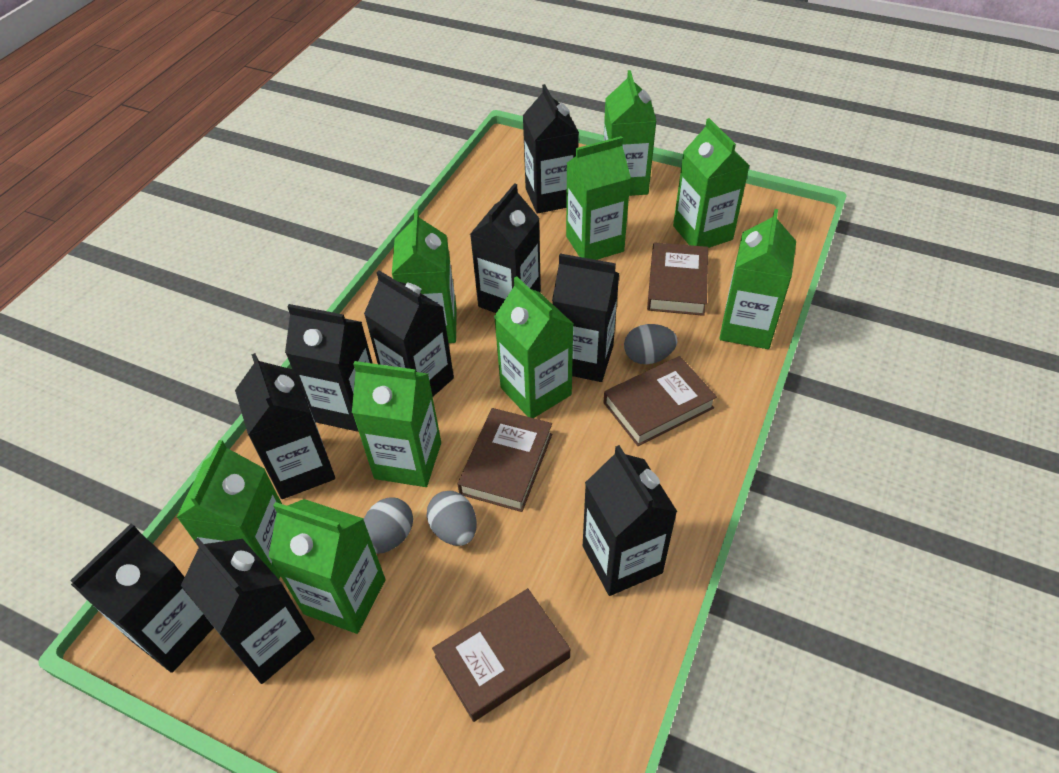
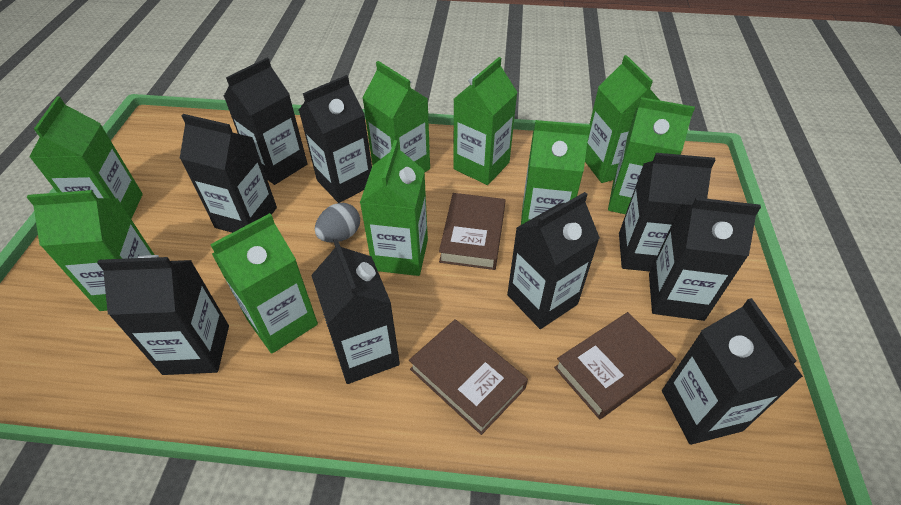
brown book: 4 -> 3
grey egg: 3 -> 1

